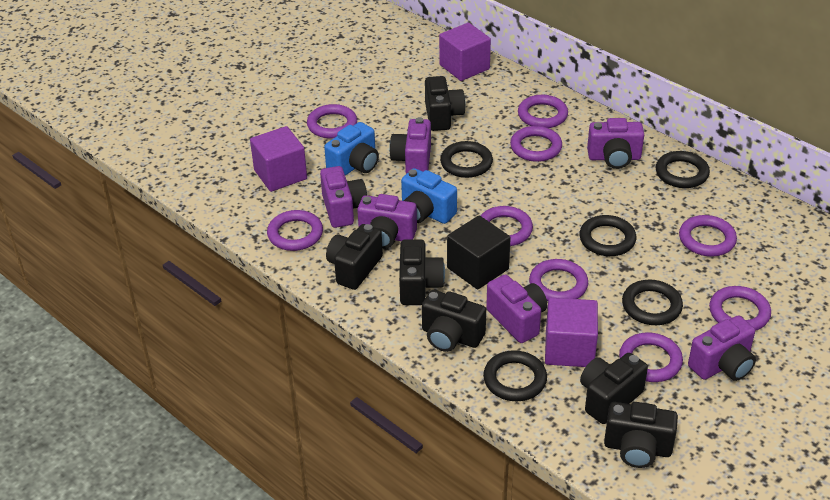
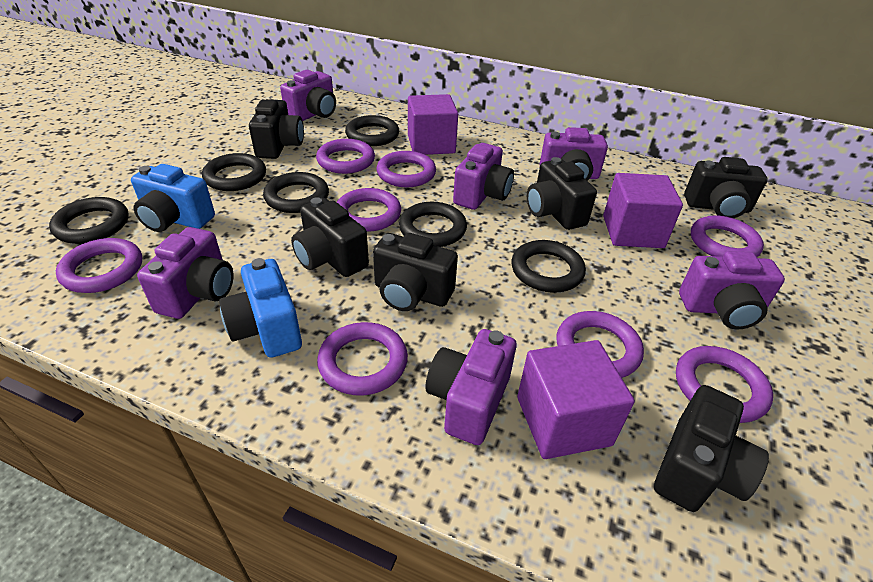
black cube: 1 -> 0
black ring: 5 -> 6
purple ring: 9 -> 8

